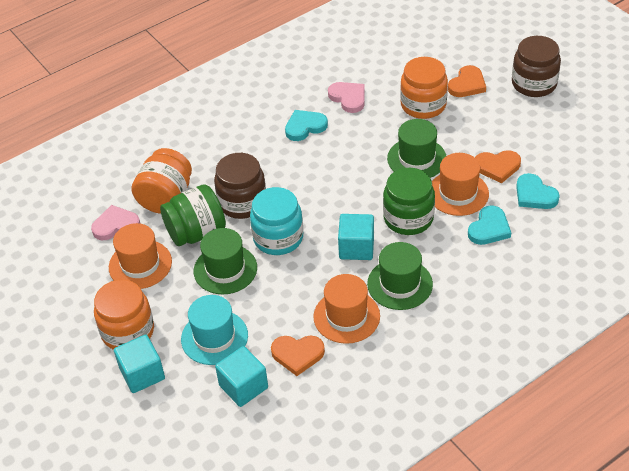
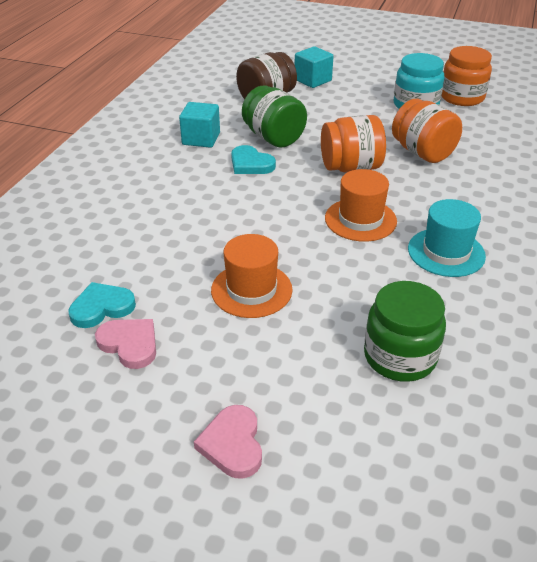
brown jar: 2 -> 1
green hat: 3 -> 0
orange hat: 3 -> 2
orange heart: 3 -> 0
turquoise cube: 3 -> 2
turquoise heart: 3 -> 2

